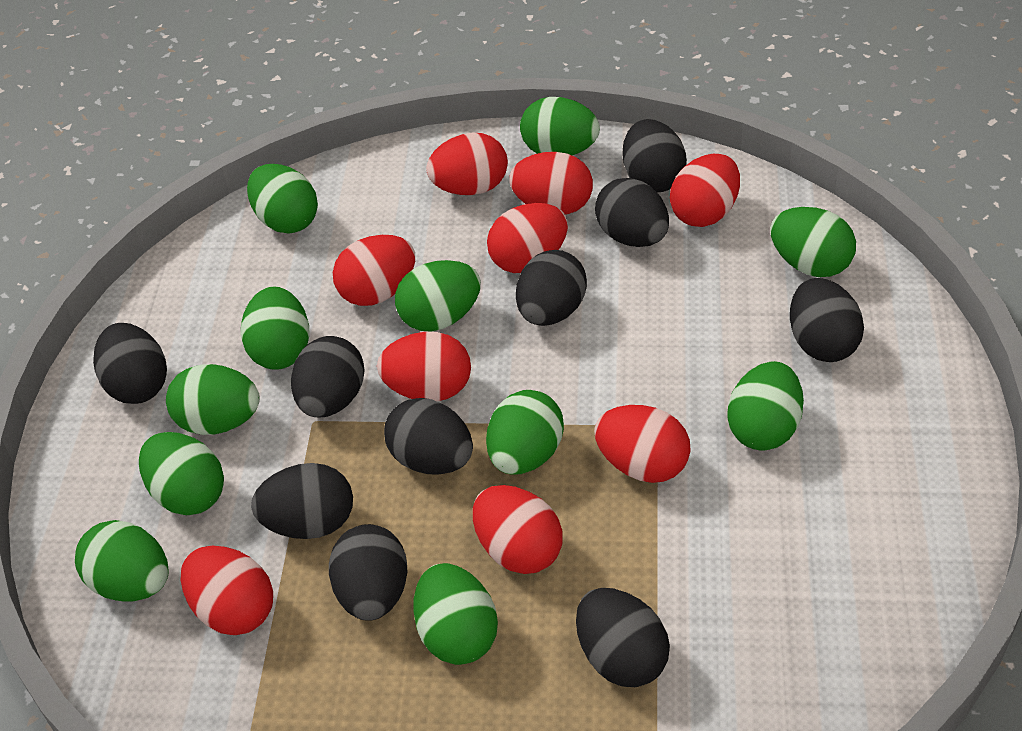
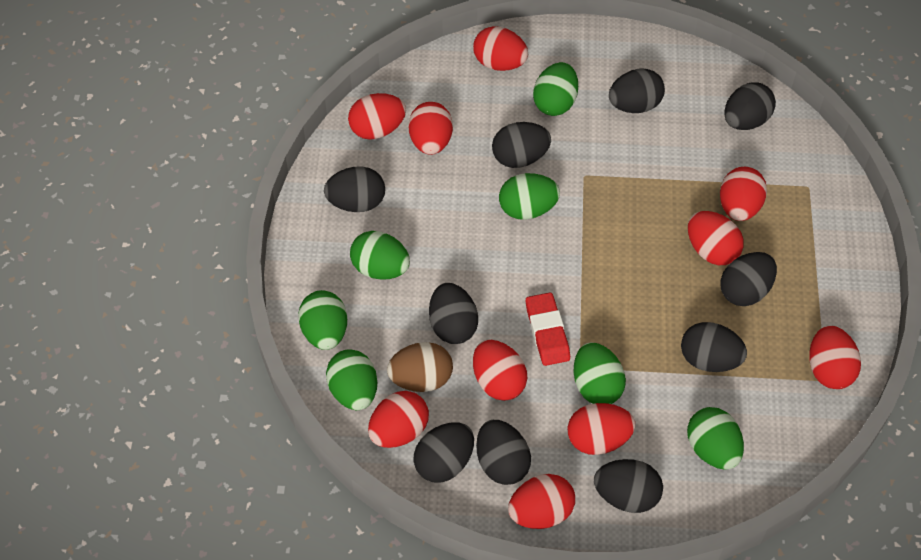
brown egg: 0 -> 1
green egg: 11 -> 7
red egg: 9 -> 10
red eraser: 0 -> 1

